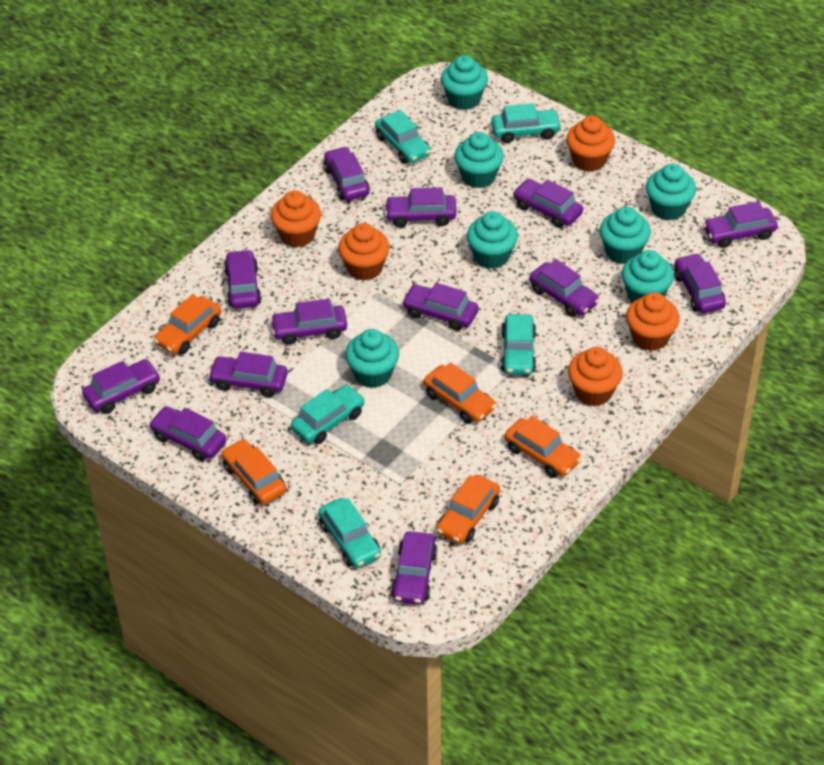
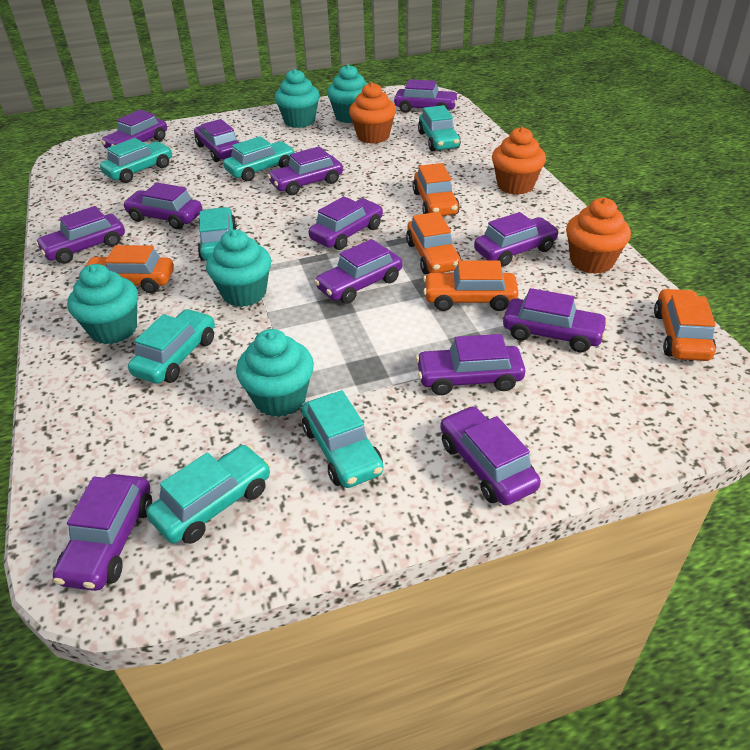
orange cupcake: 5 -> 3
turquoise car: 5 -> 7
turquoise cupcake: 7 -> 5

